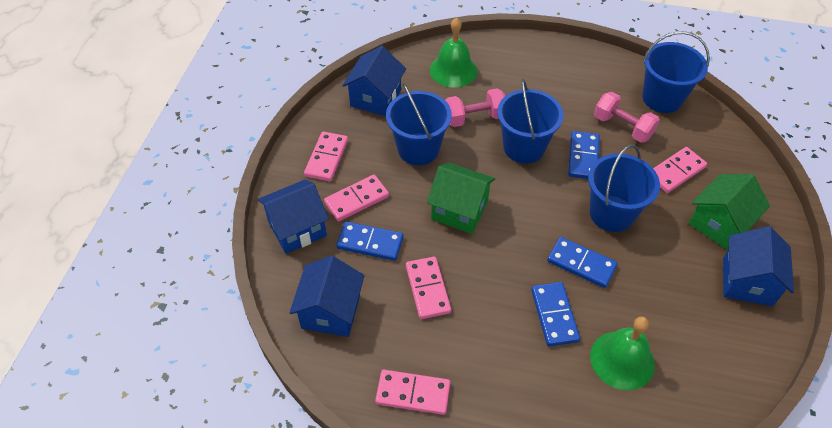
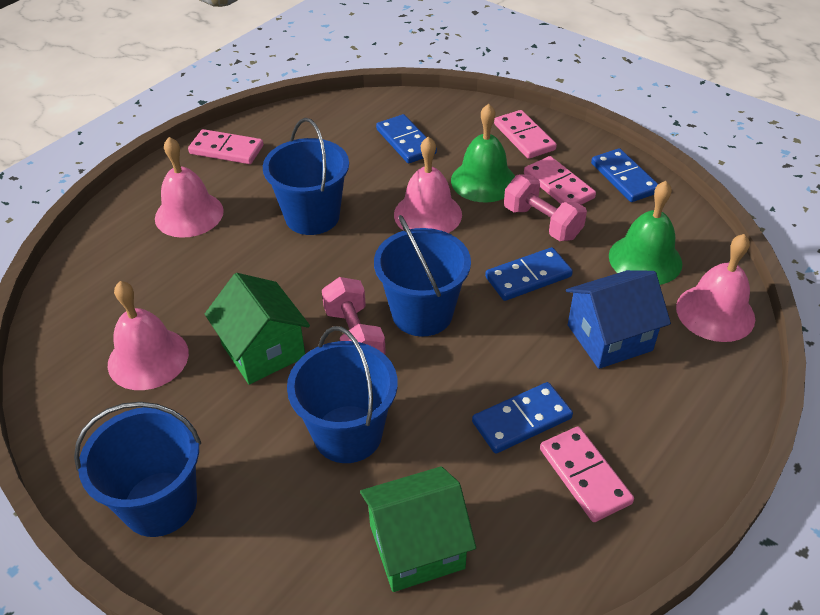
blue house: 4 -> 1
pink bell: 0 -> 4
pink domino: 5 -> 4

